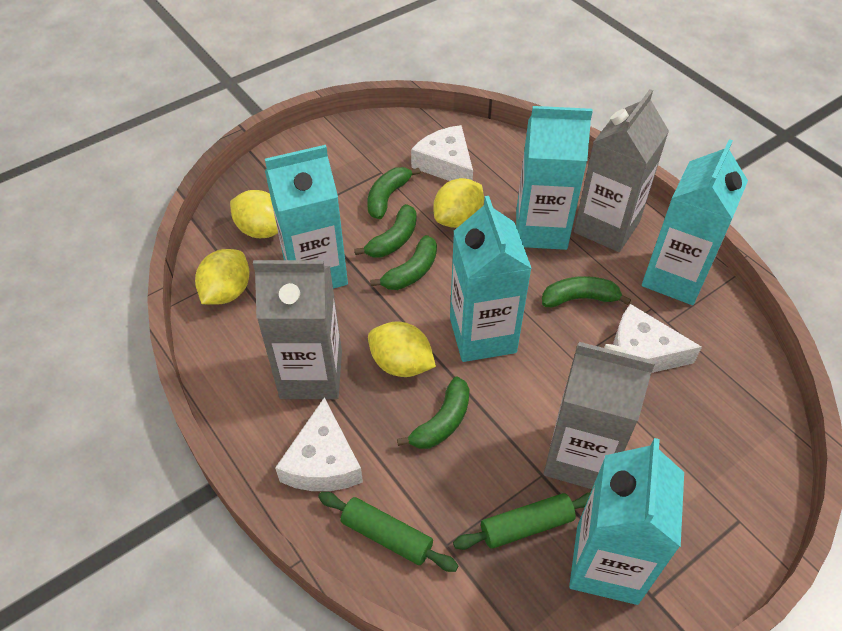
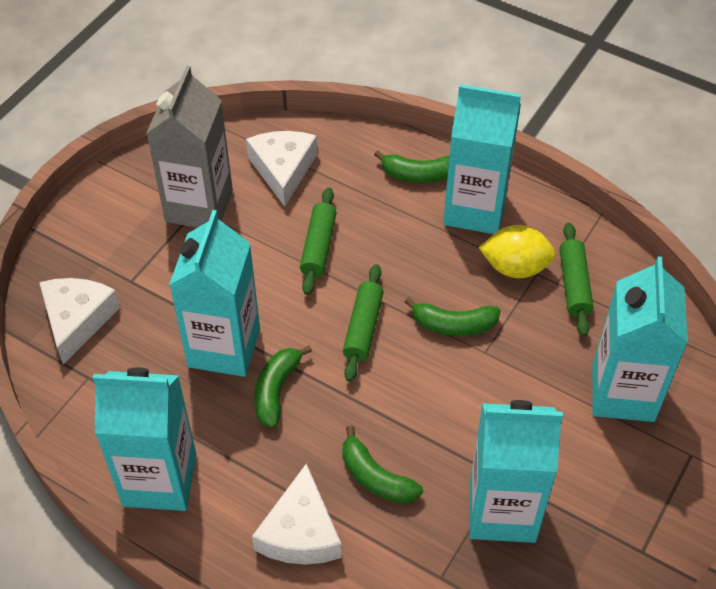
green banana: 5 -> 4
green rolling pin: 2 -> 3
grey carton: 3 -> 1
yellow lemon: 4 -> 1

